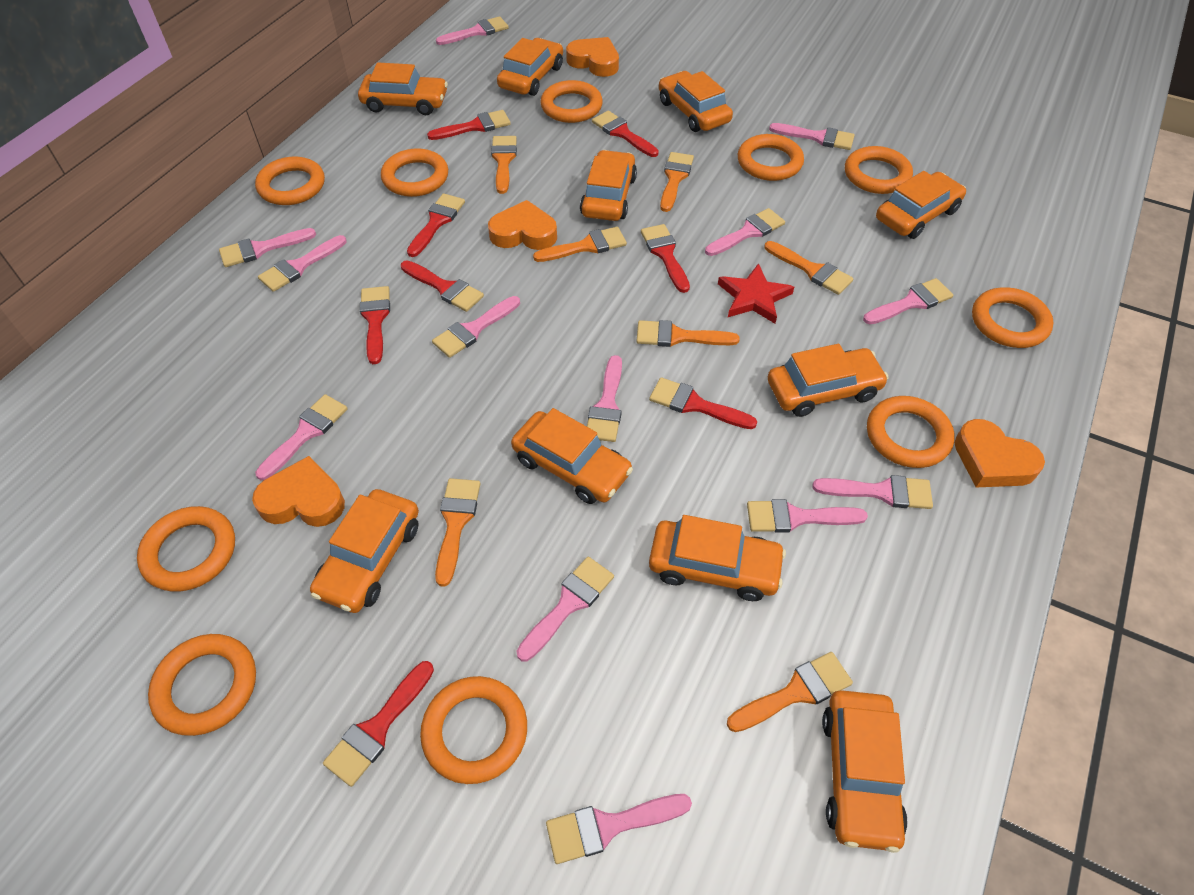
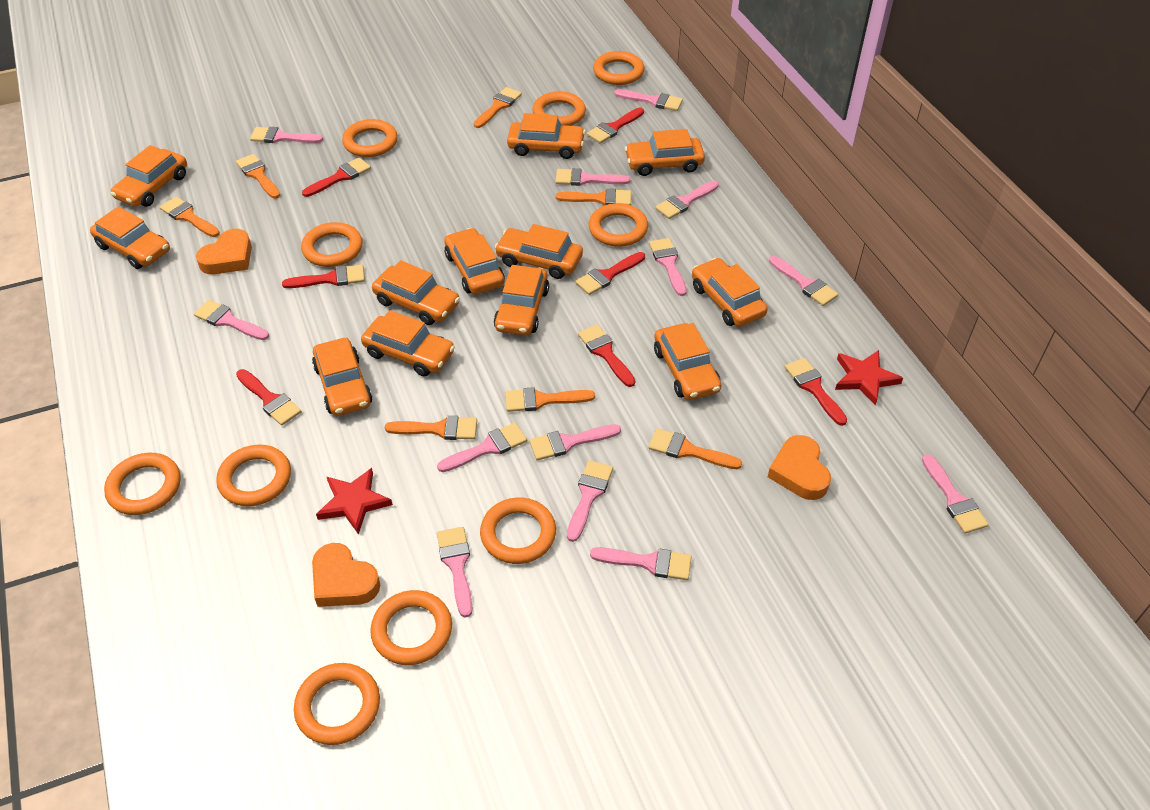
orange car: 10 -> 12
orange heart: 4 -> 3
red brush: 8 -> 7
red star: 1 -> 2

